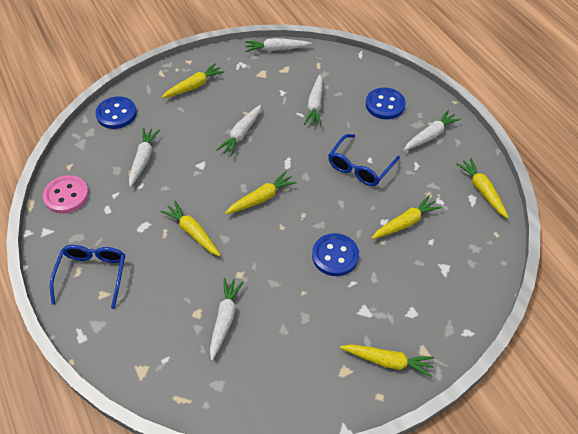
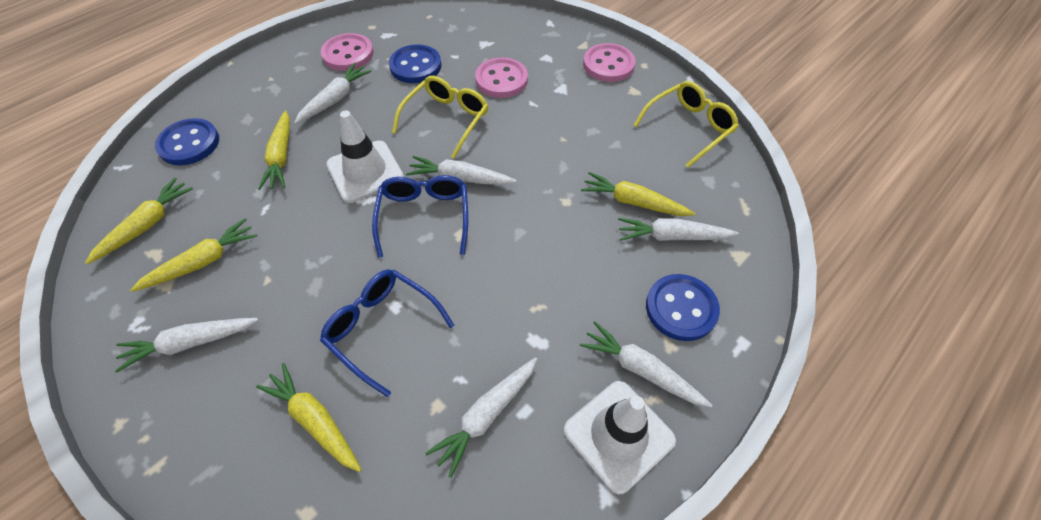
pink button: 1 -> 3
white traffic cone: 0 -> 2
yellow carrot: 6 -> 5
yellow glasses: 0 -> 2

